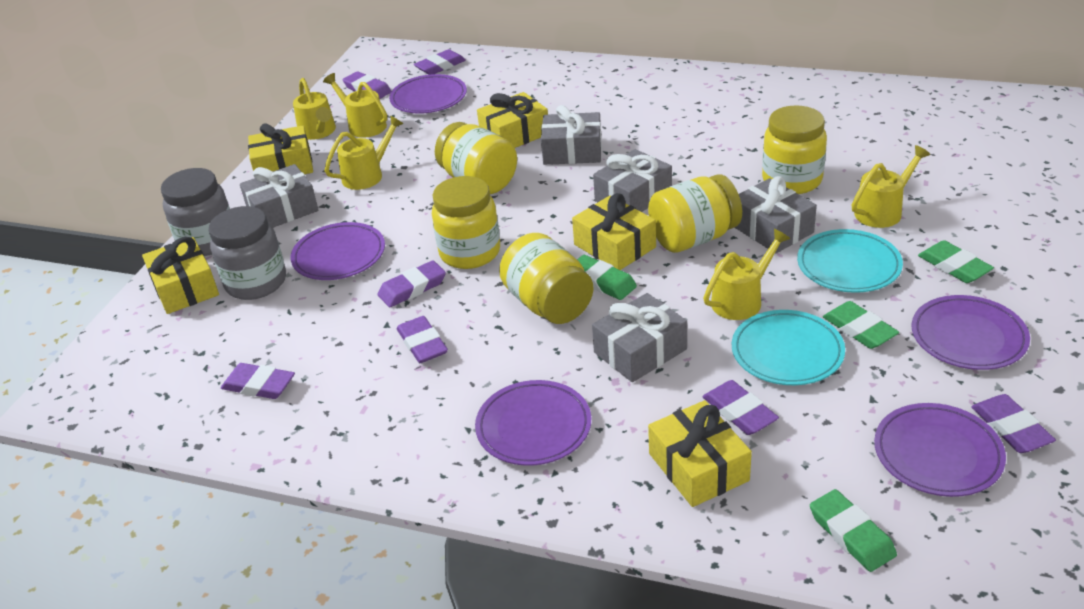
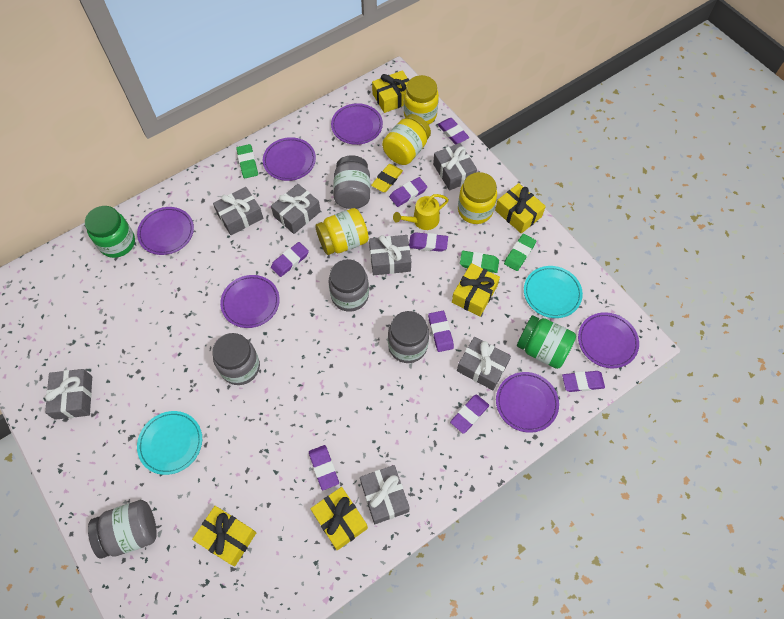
green eraser: 4 -> 3
green jar: 0 -> 2
grey gift: 5 -> 7
grey jar: 2 -> 5
purple eraser: 7 -> 8
purple plate: 5 -> 6
yellow eraser: 0 -> 1
yellow jar: 5 -> 4
yellow watering can: 5 -> 1

